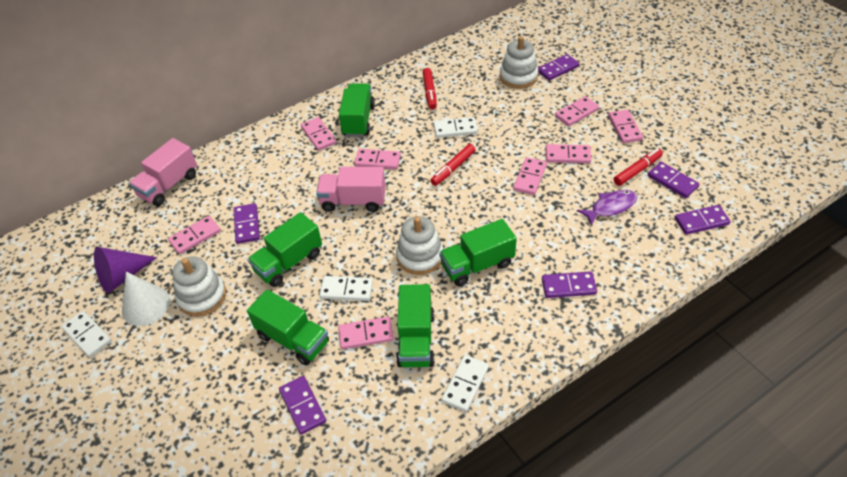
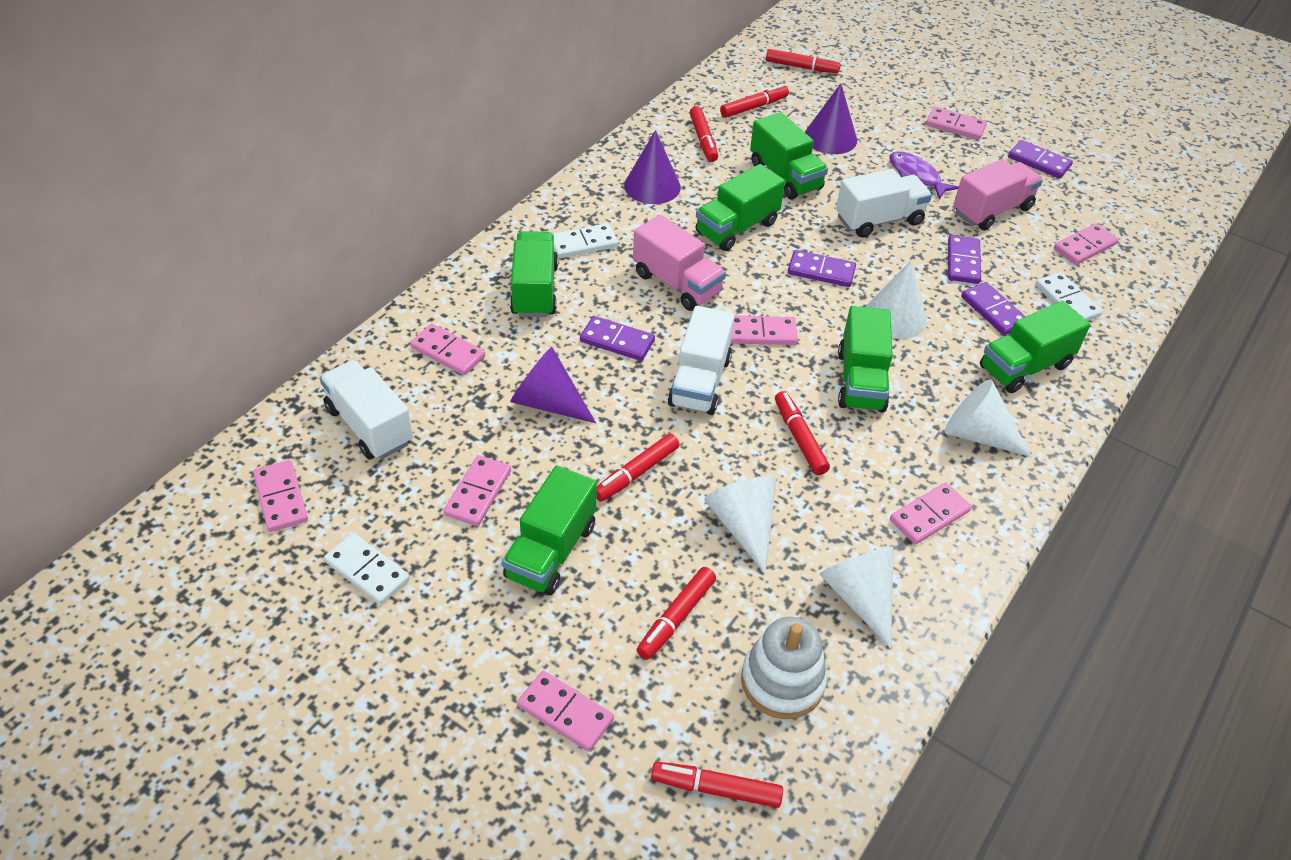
green truck: 5 -> 6
purple cone: 1 -> 3
purple domino: 6 -> 5
red marker: 3 -> 7
white cone: 1 -> 4
white domino: 4 -> 3
white stacking toy: 3 -> 1
white truck: 0 -> 3

